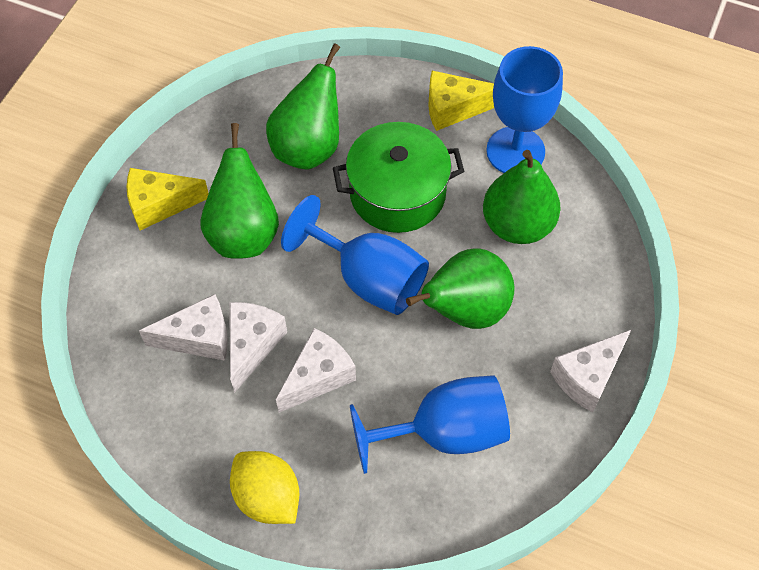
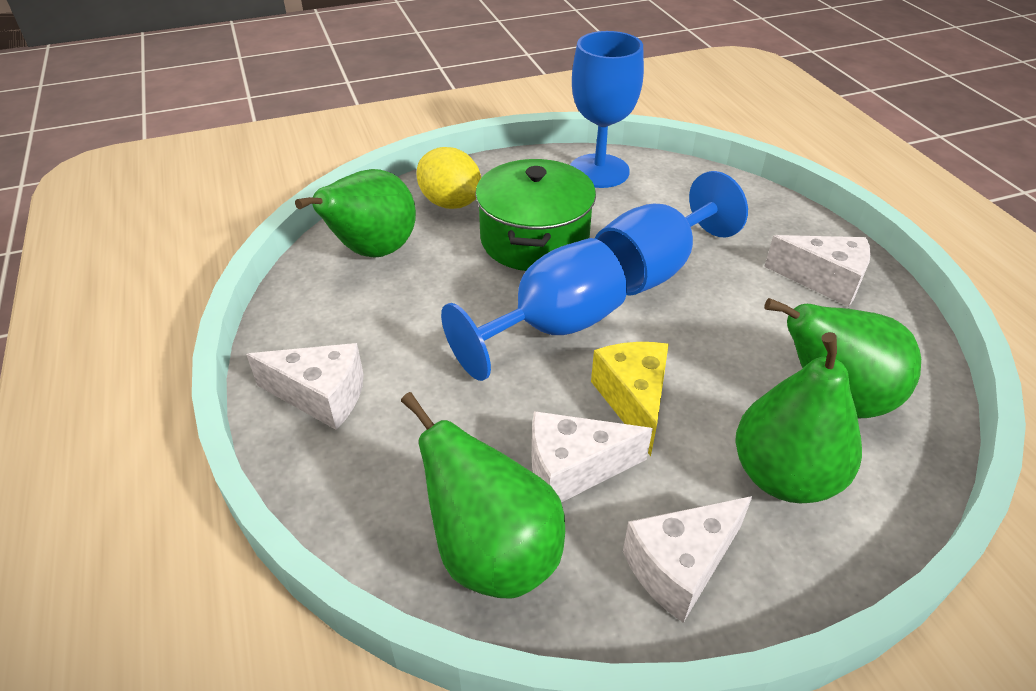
yellow cheese: 2 -> 1

